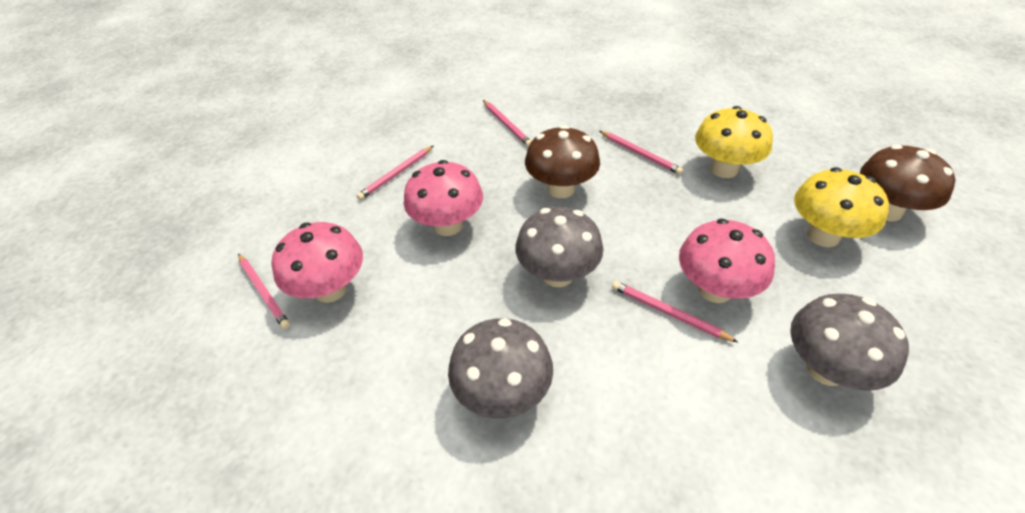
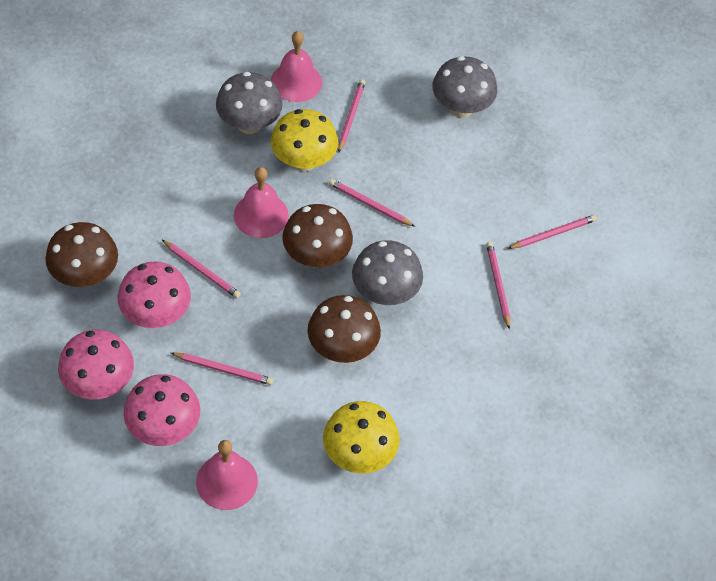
brown mushroom: 2 -> 3
pink bell: 0 -> 3
pink pencil: 5 -> 6

